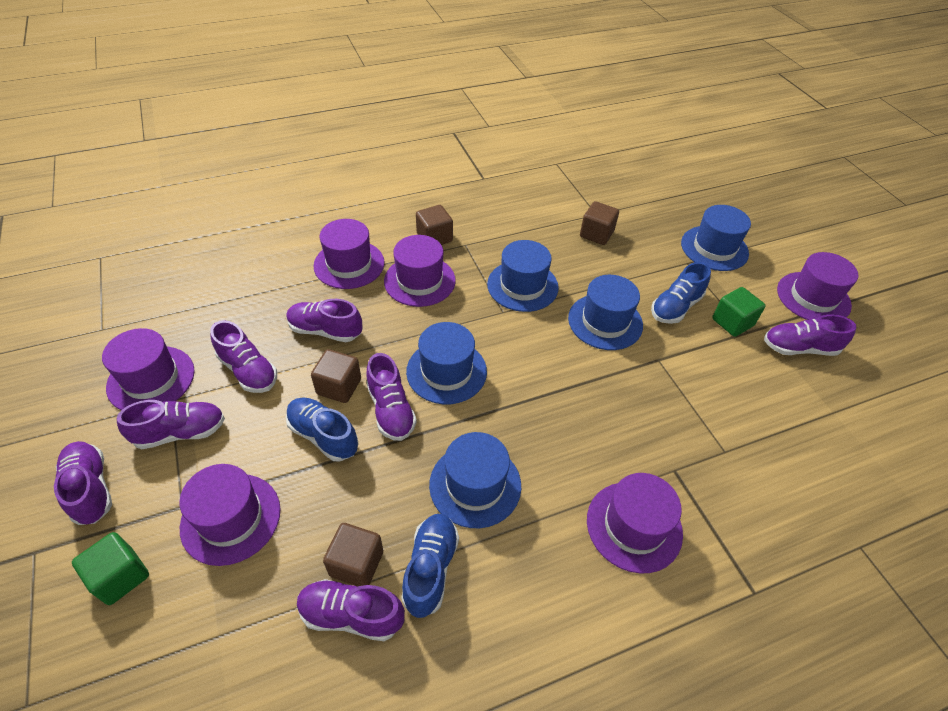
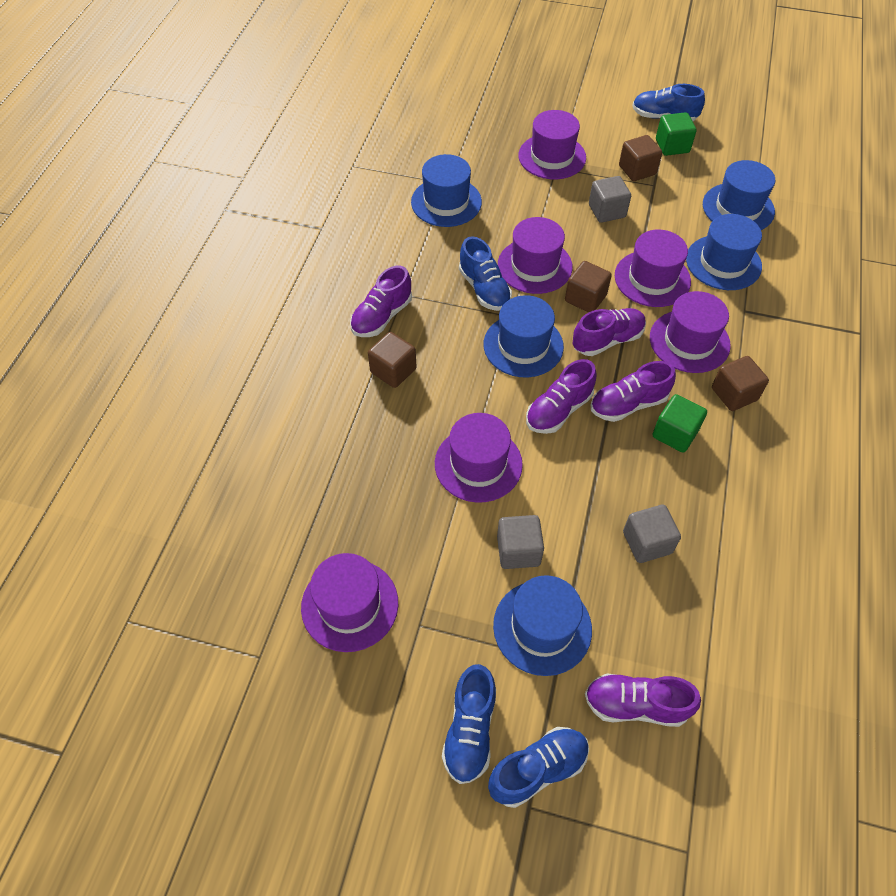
blue shoe: 3 -> 4
grey cube: 0 -> 3
purple shoe: 7 -> 5

